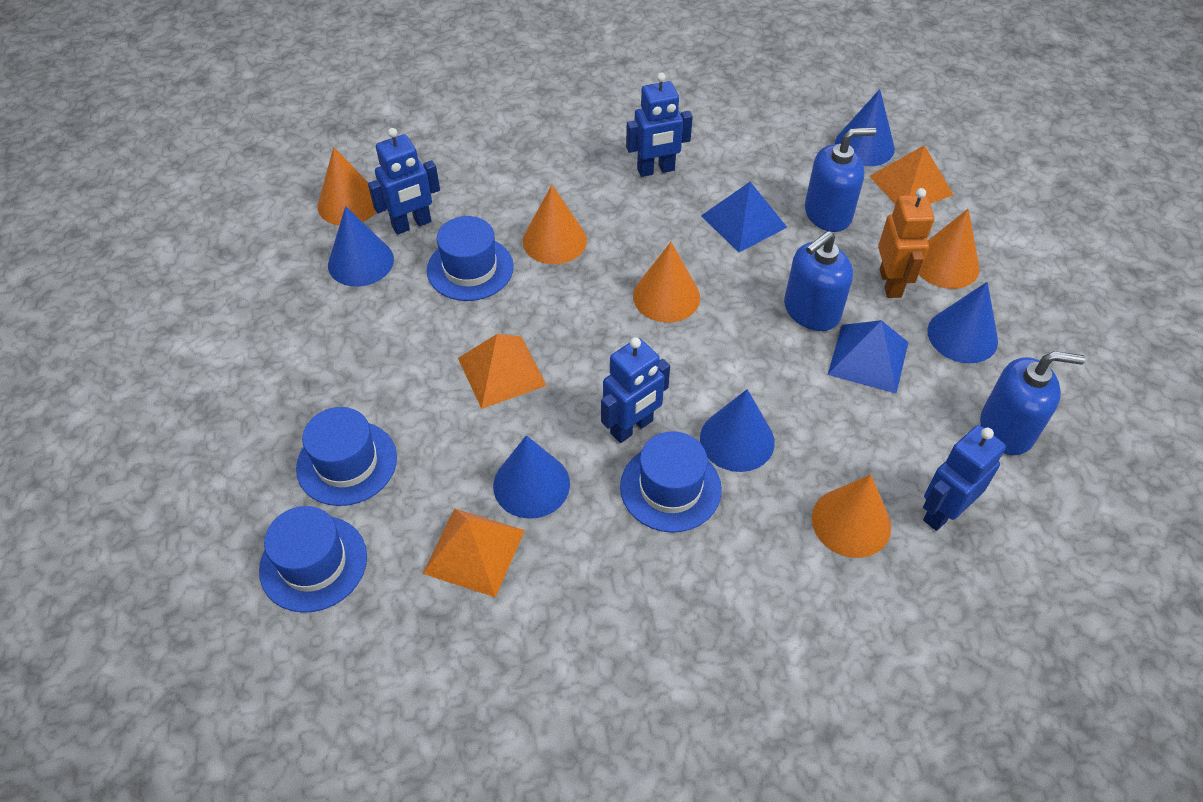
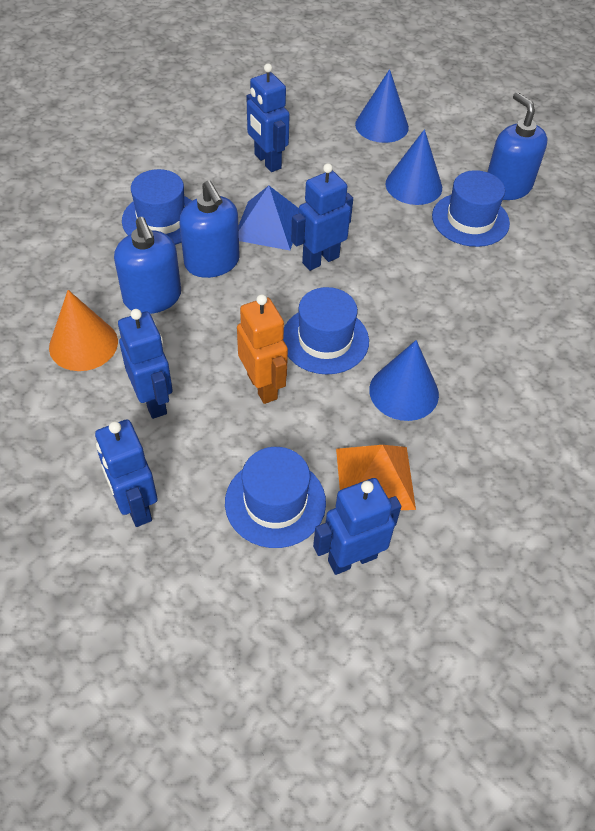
blue cone: 5 -> 3
blue pyramid: 2 -> 1
blue robot: 4 -> 5
orange cone: 5 -> 1
orange pyramid: 3 -> 1

